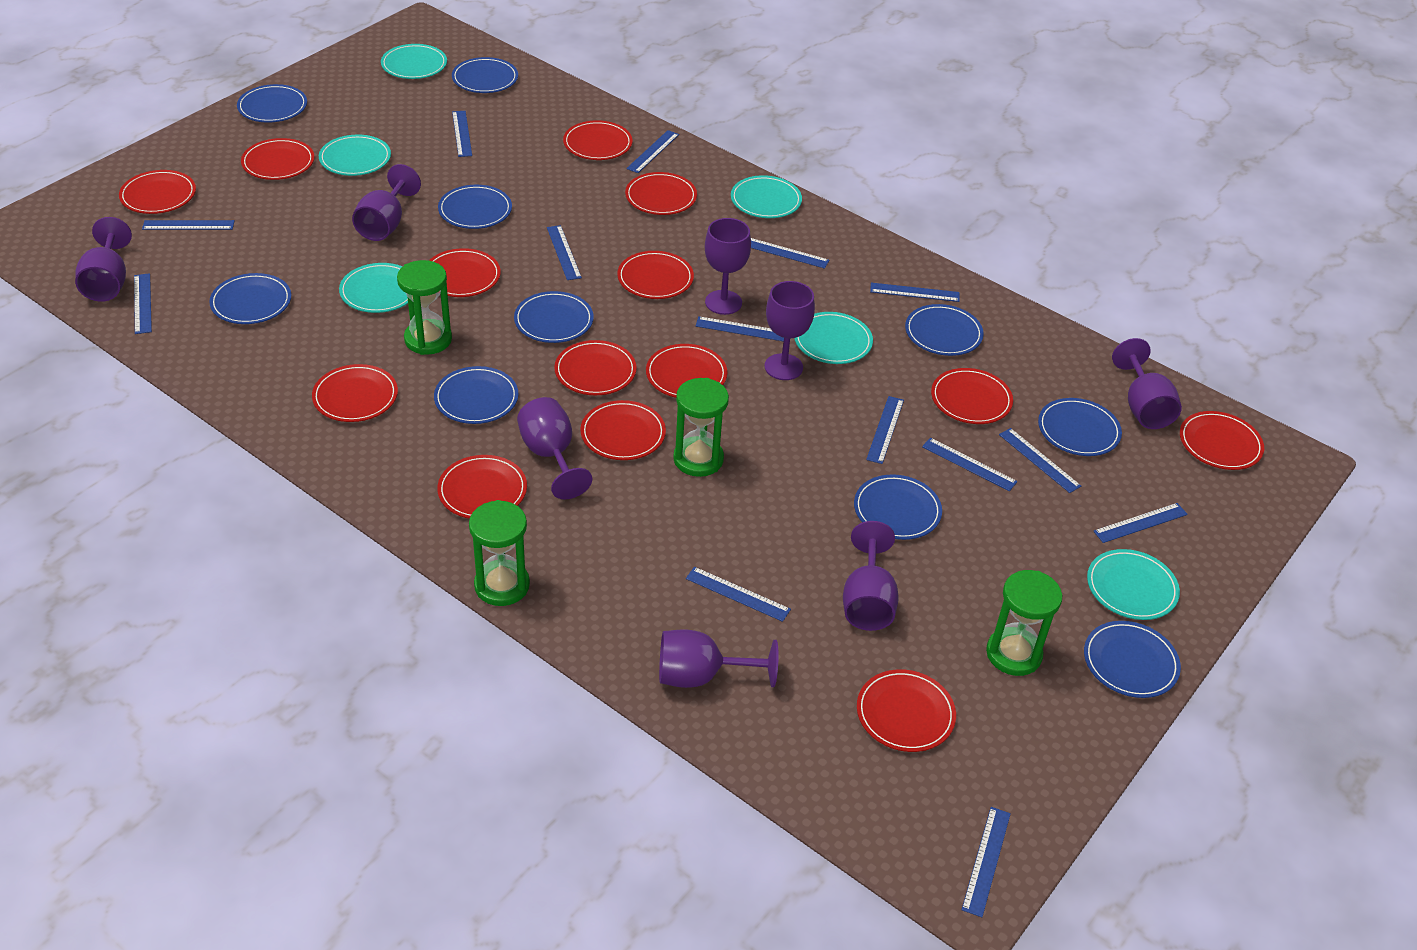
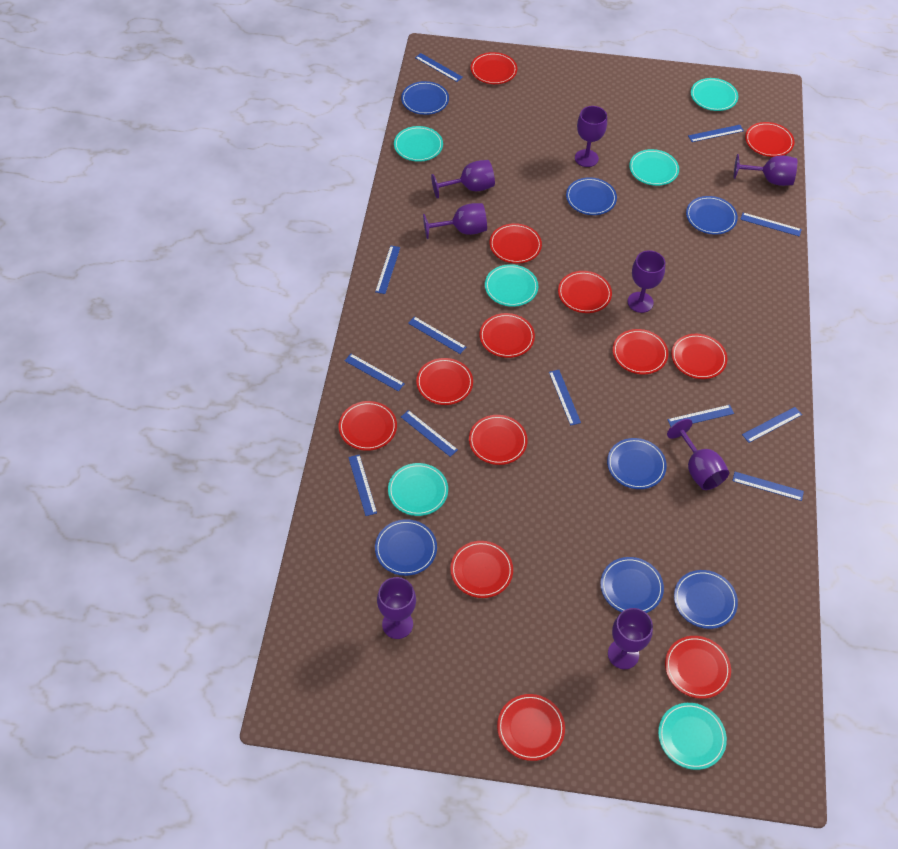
blue plate: 10 -> 7
blue ruler: 14 -> 12
green hourglass: 4 -> 0
red plate: 14 -> 13

